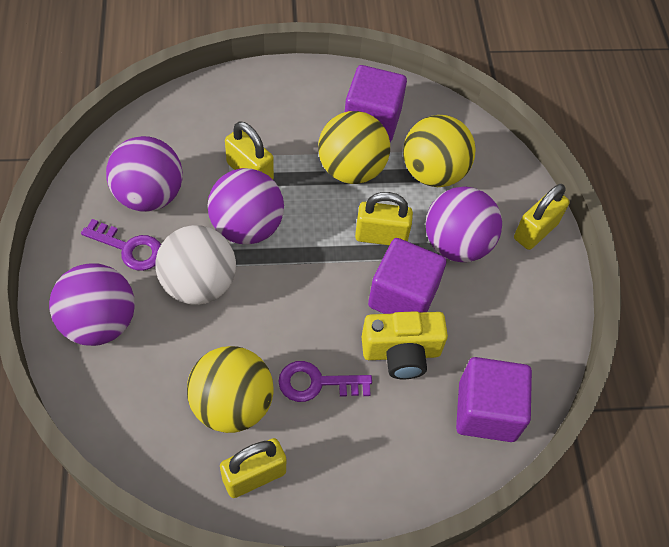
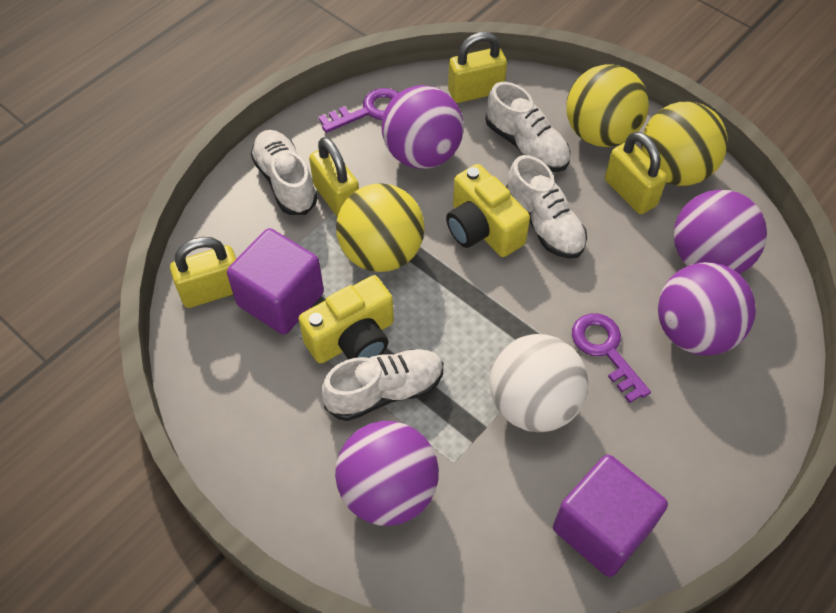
purple cube: 3 -> 2
white shoe: 0 -> 4
yellow camera: 1 -> 2

